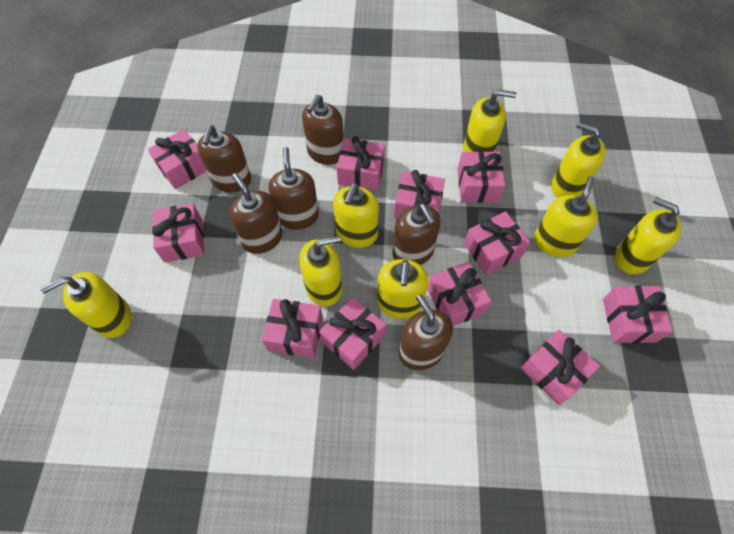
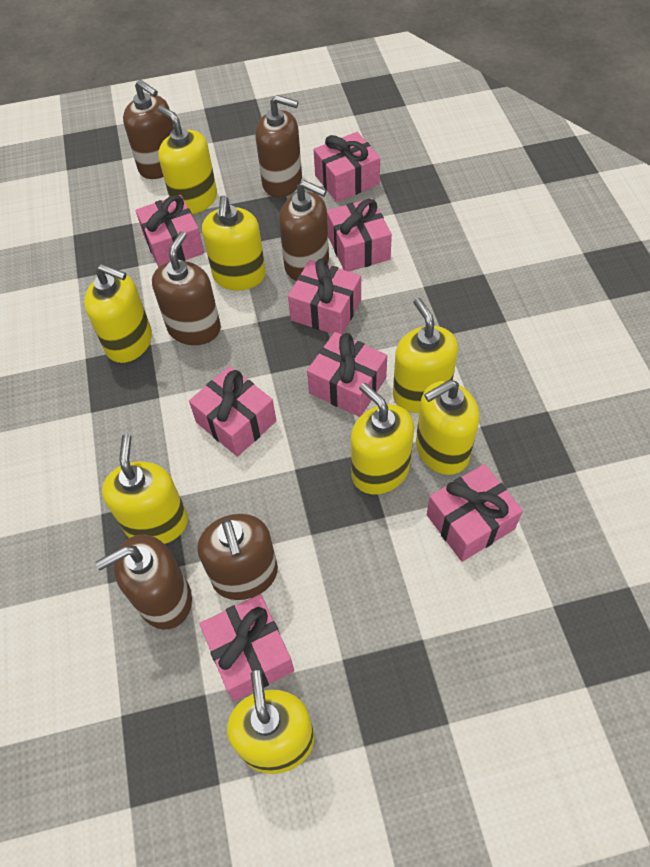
pink gift: 11 -> 8

